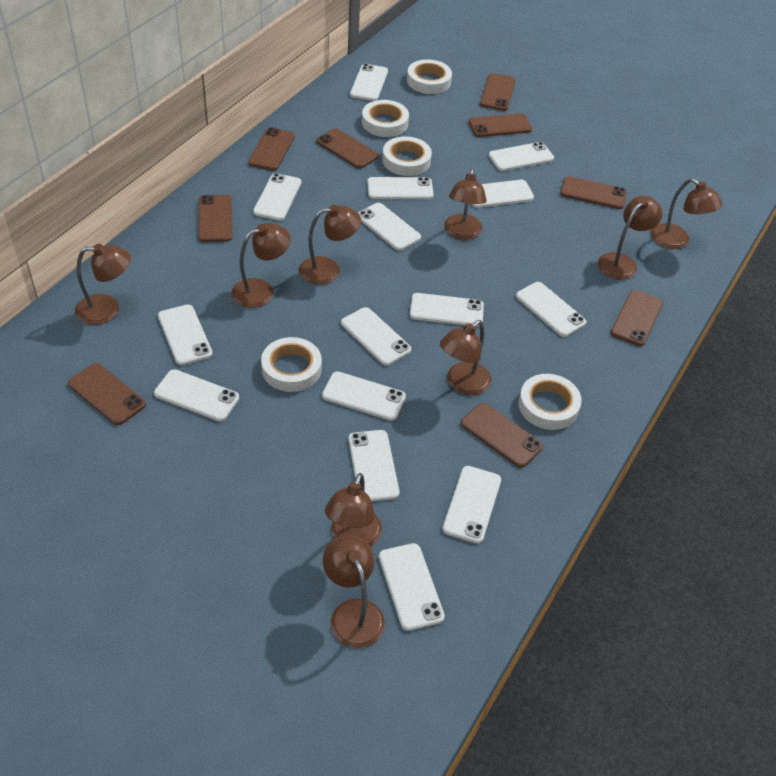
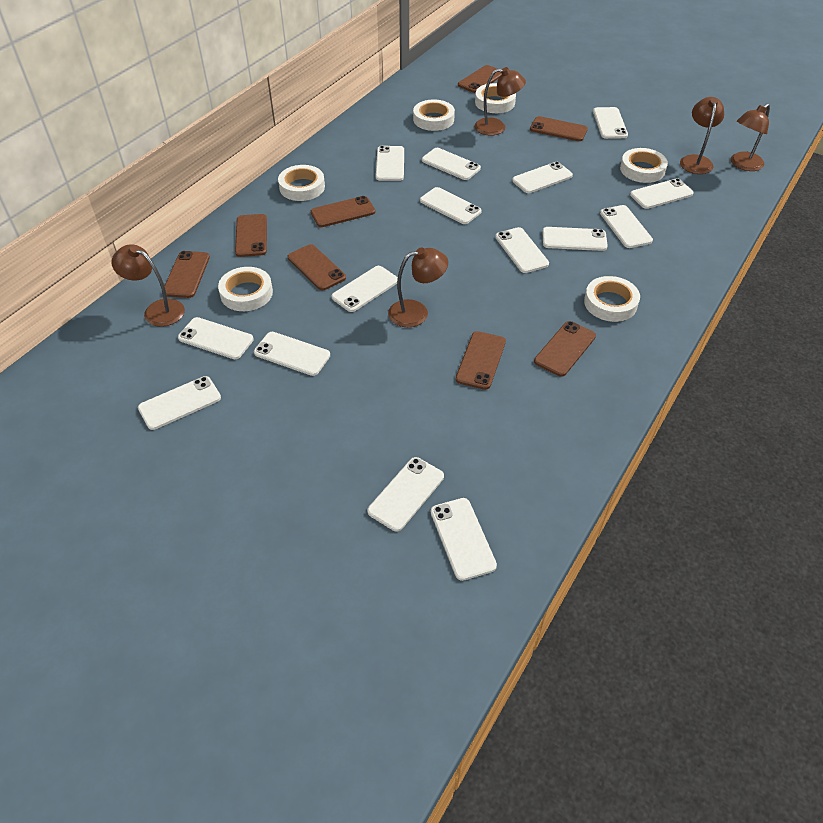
brown lamp: 9 -> 5
brown phone: 9 -> 8
white tape: 5 -> 6

